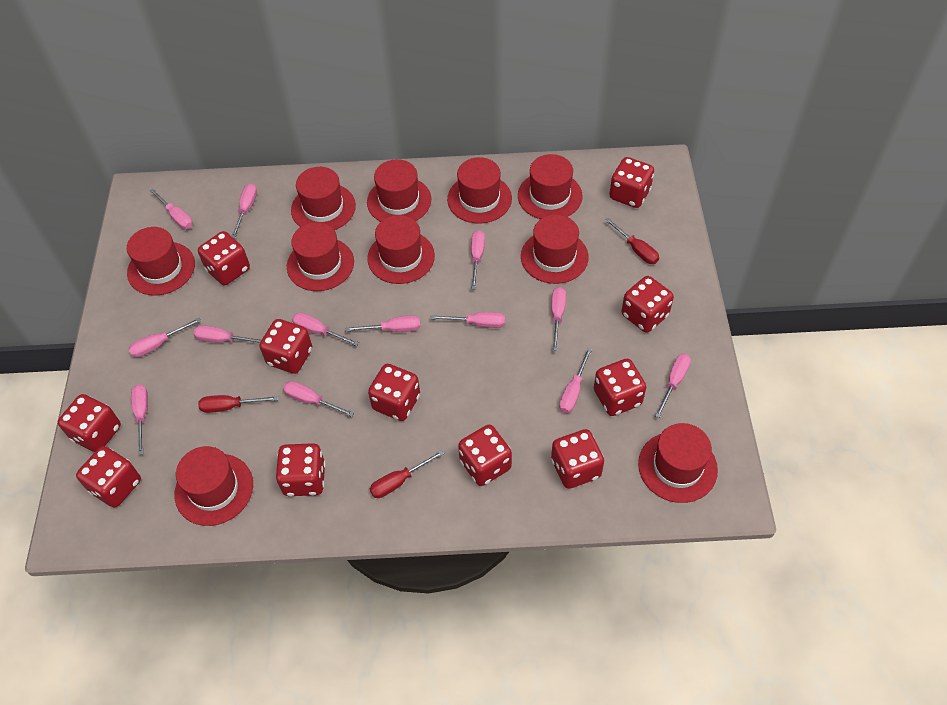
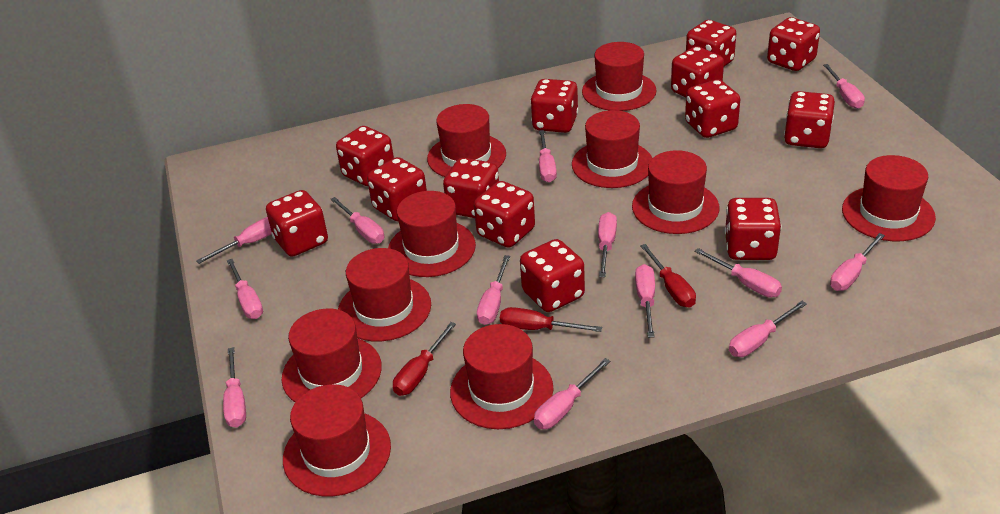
red dice: 11 -> 13

